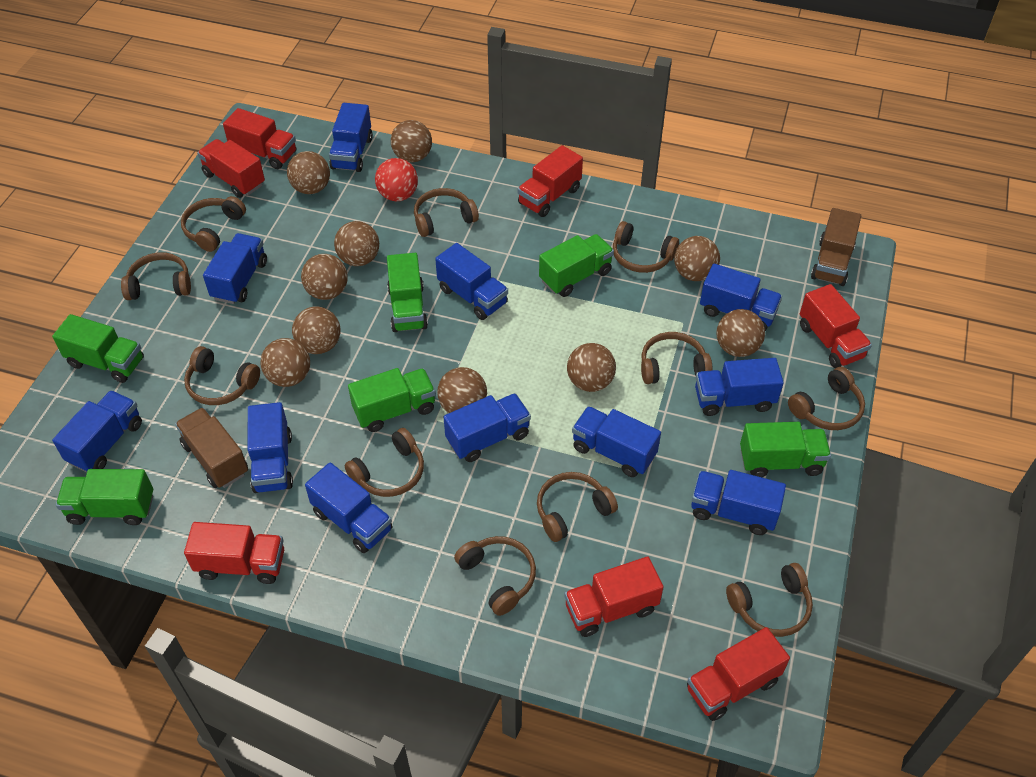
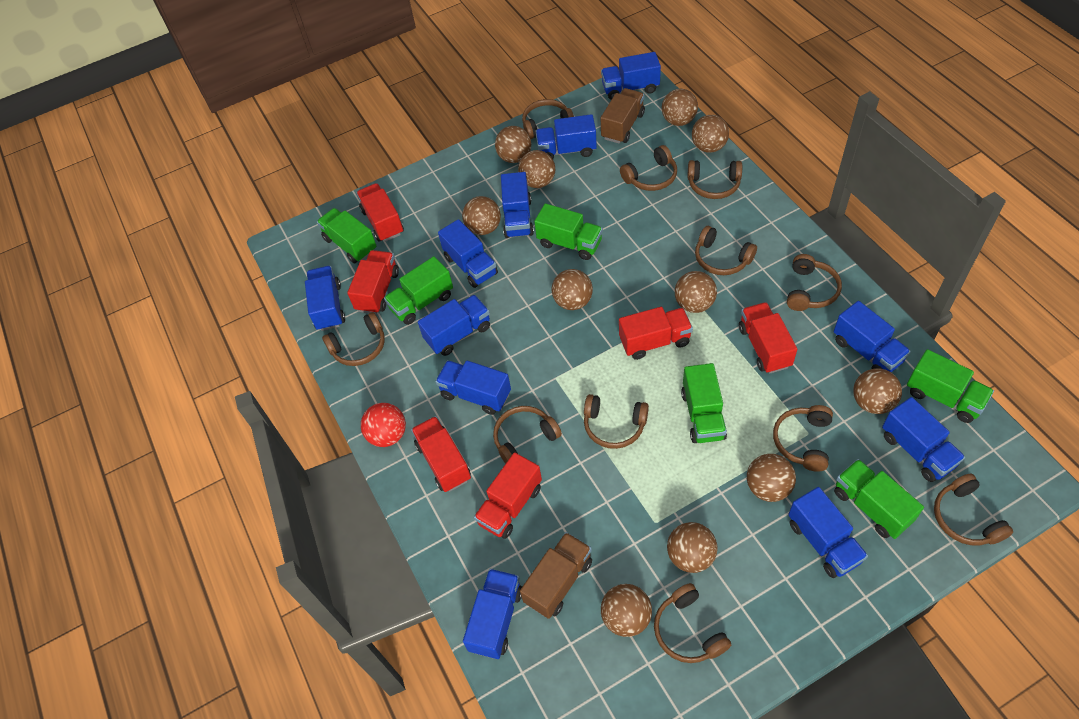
brown ball: 10 -> 11
red truck: 7 -> 6

